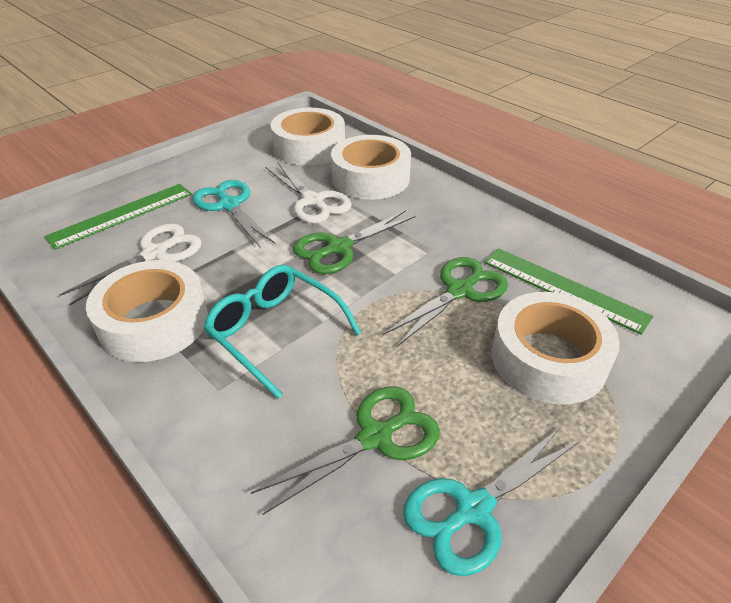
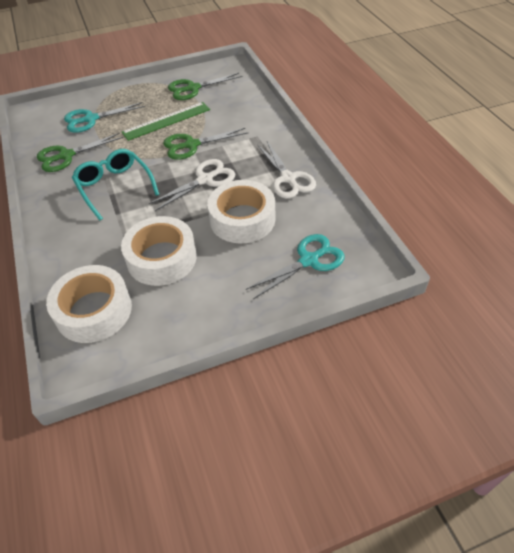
green ruler: 2 -> 1
white tape: 4 -> 3

